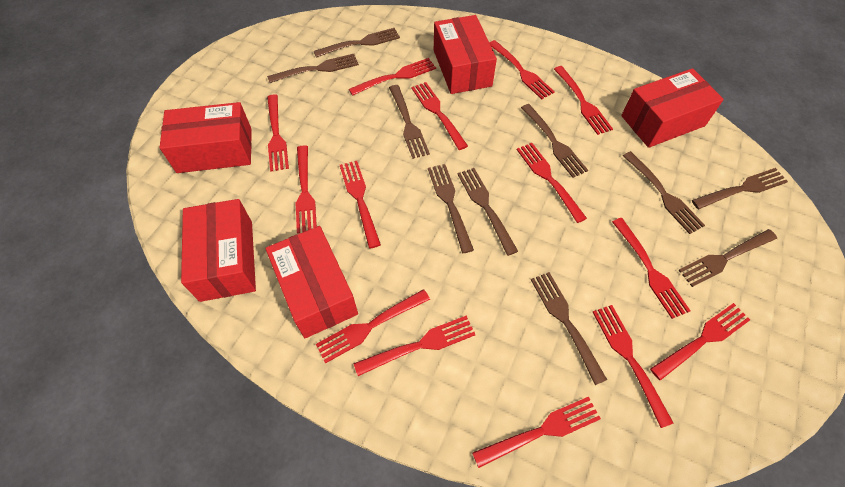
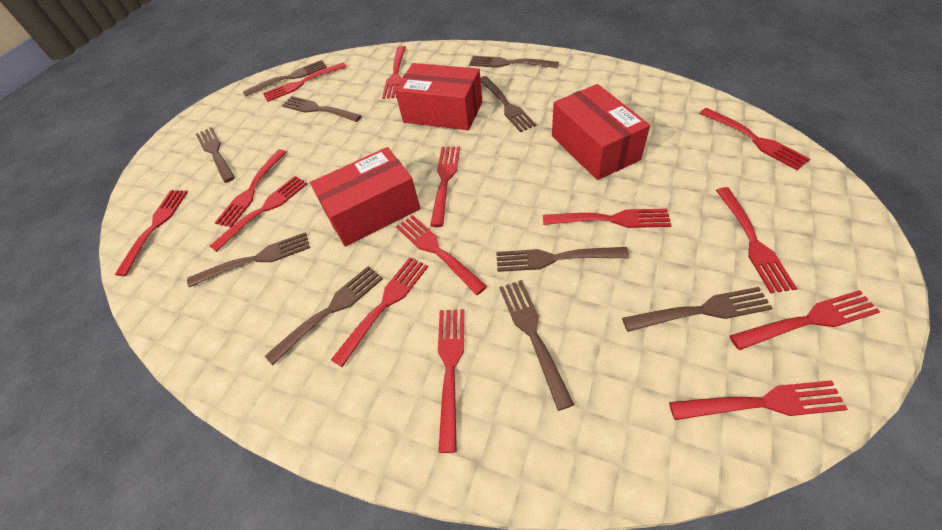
red box: 5 -> 3

